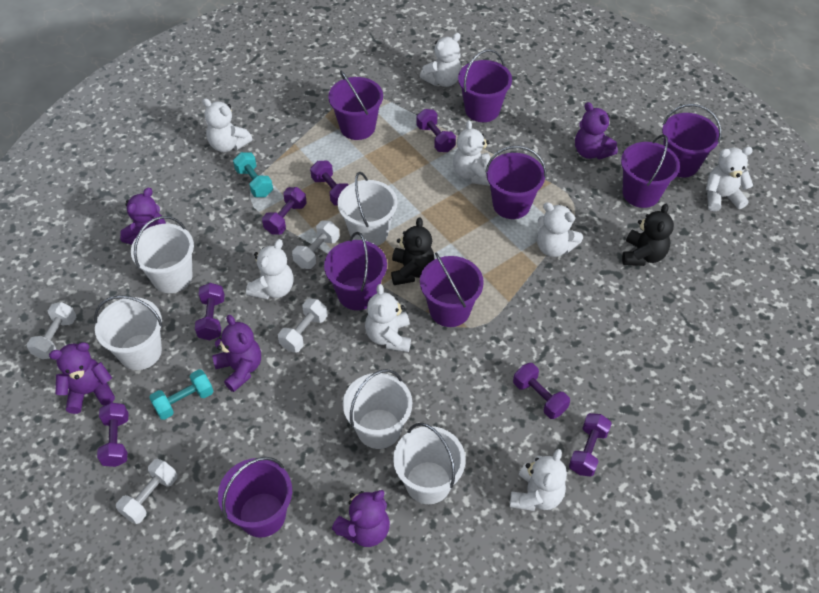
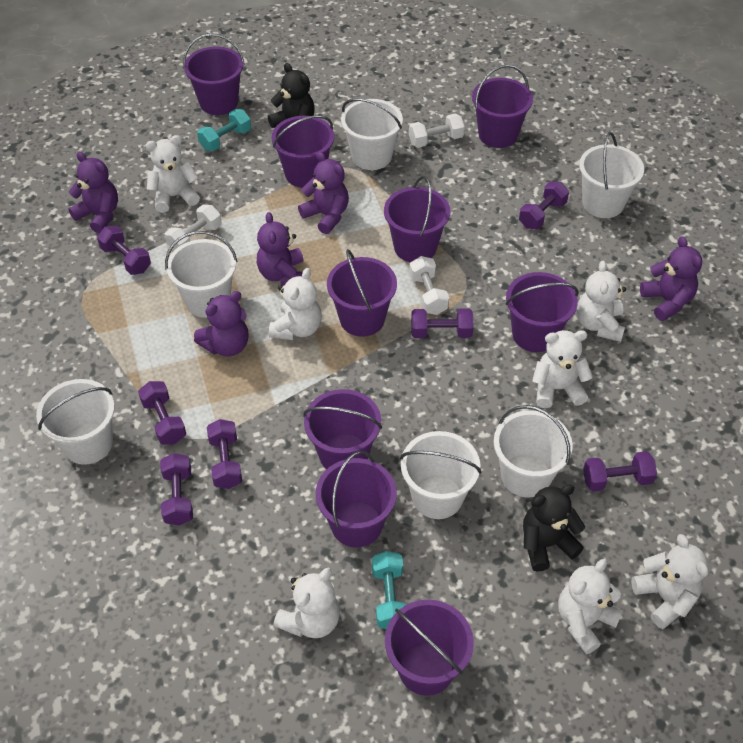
purple bucket: 8 -> 9
white bucket: 5 -> 6
white dumbbell: 4 -> 3
white teddy bear: 8 -> 7

